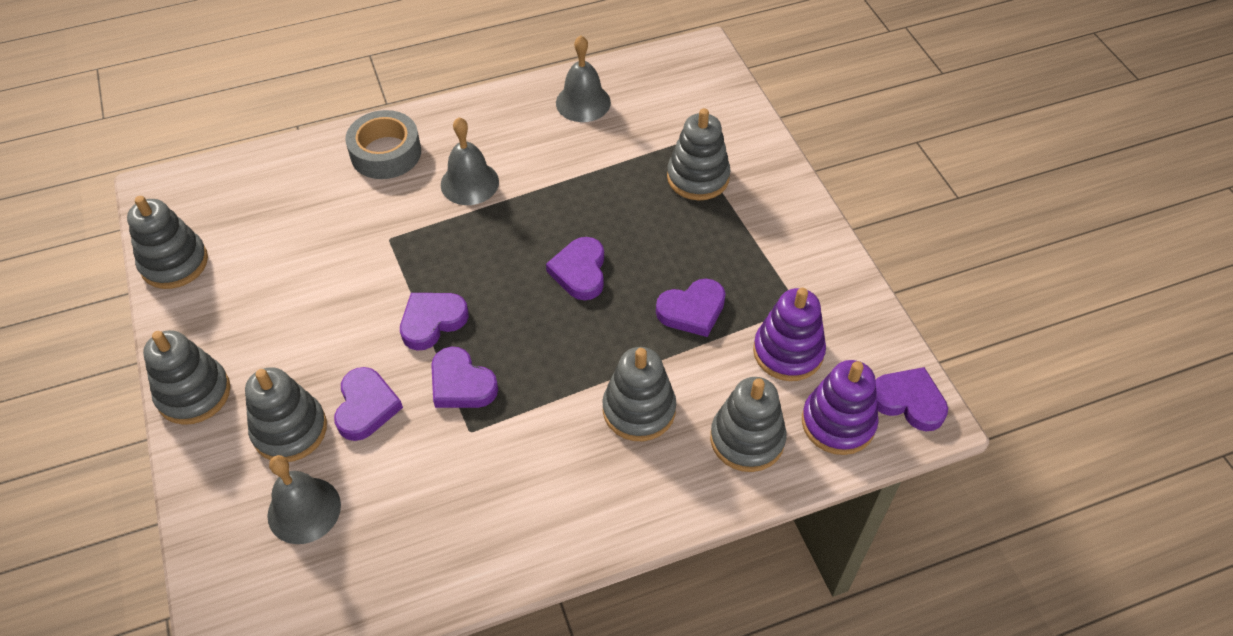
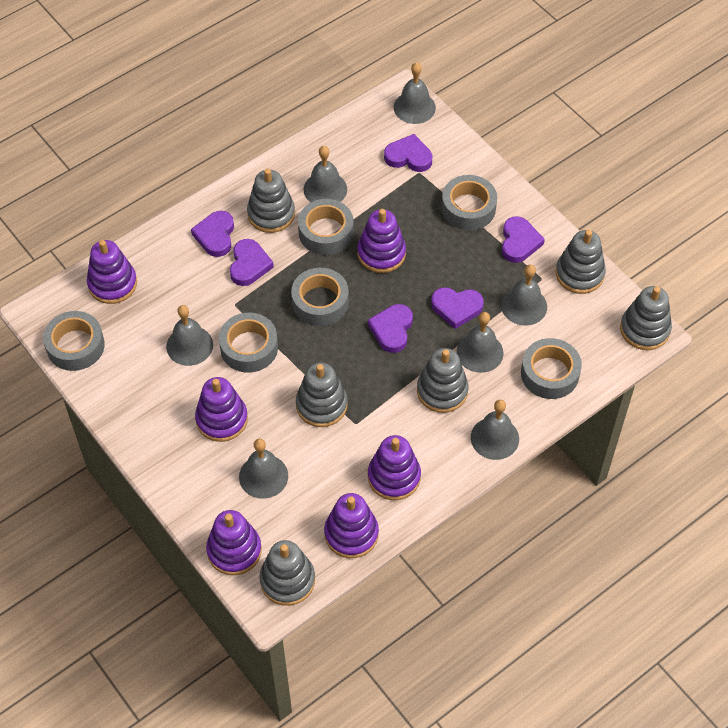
grey bell: 3 -> 7
grey tape: 1 -> 6
purple stacking toy: 2 -> 6

